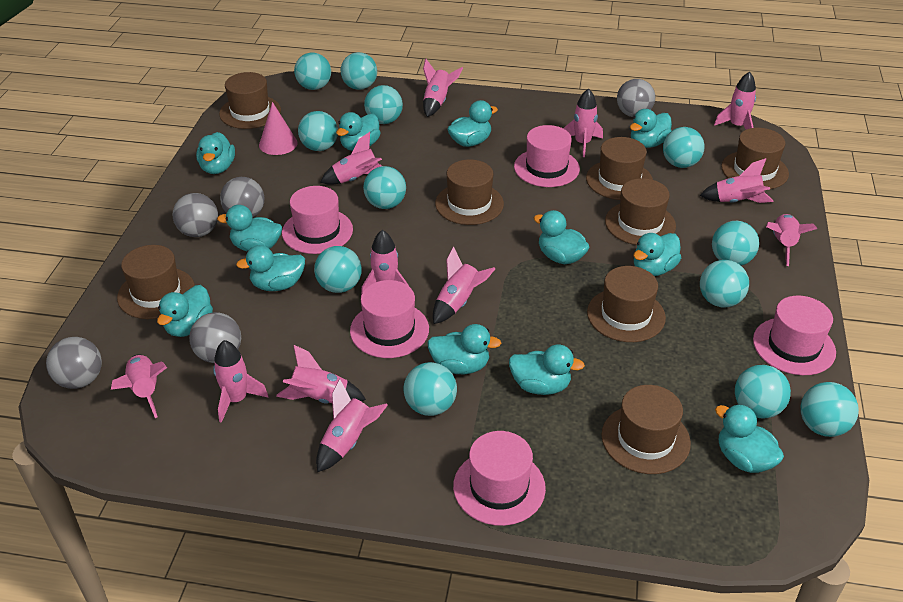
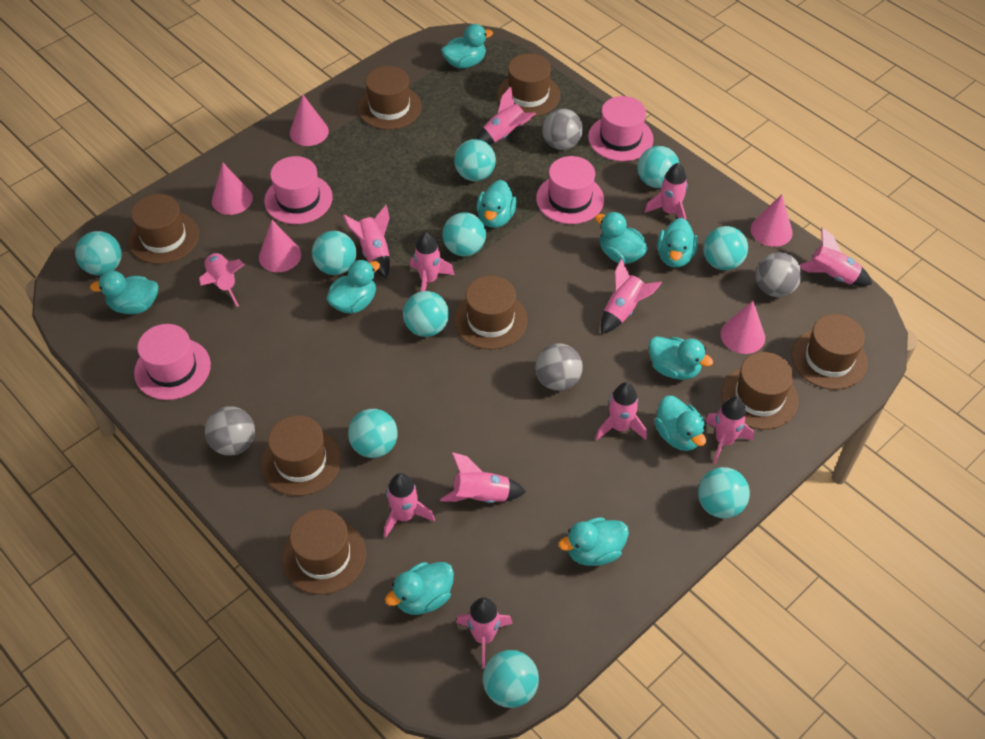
grey ball: 5 -> 4
pink cone: 1 -> 5
pink hat: 5 -> 4
turquoise ball: 12 -> 10
turquoise duck: 12 -> 10

